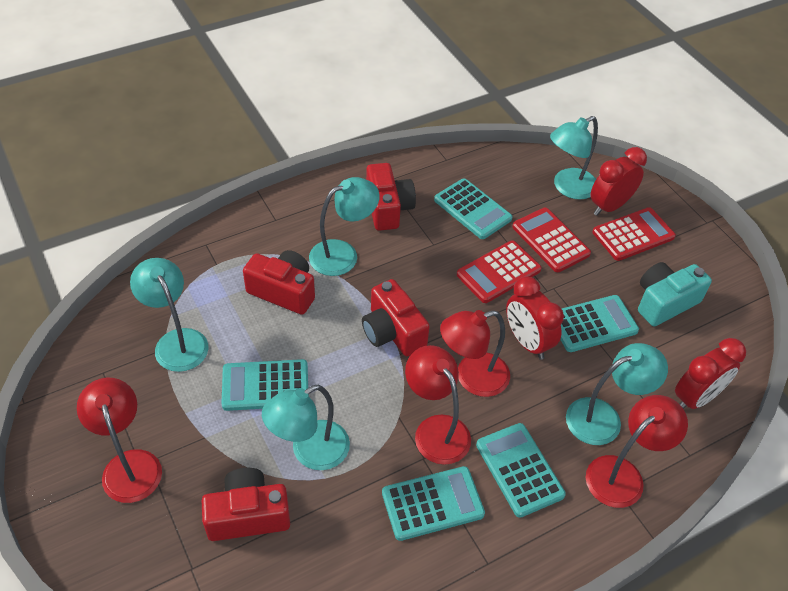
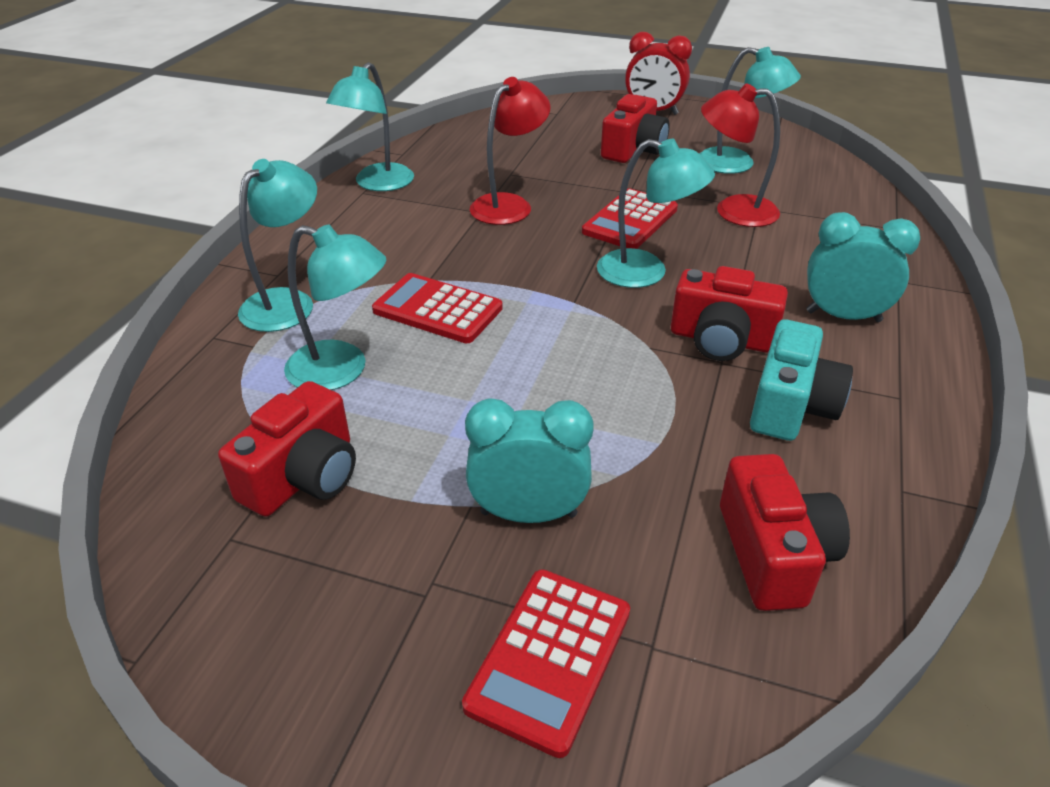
red clock: 3 -> 1
red lamp: 4 -> 2
turquoise calculator: 5 -> 0
turquoise clock: 0 -> 2

